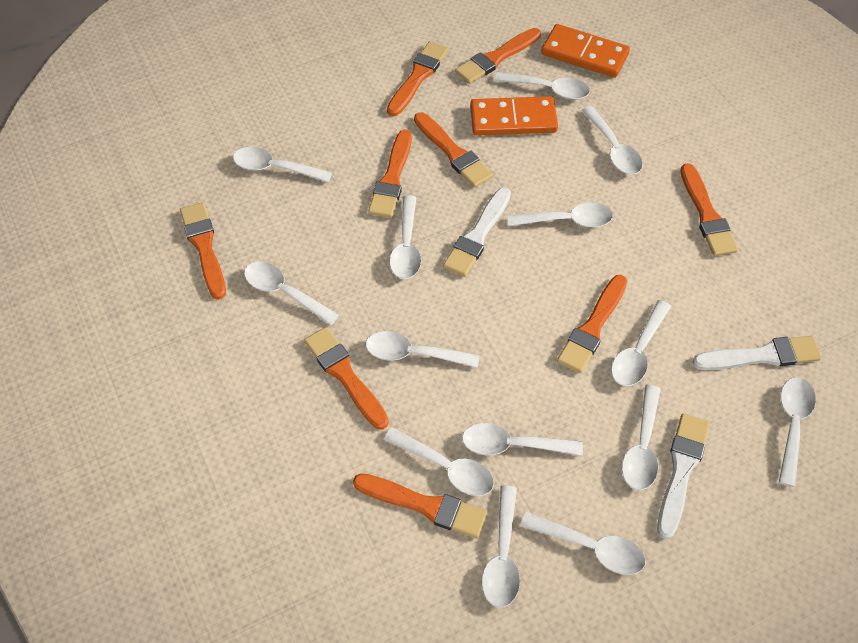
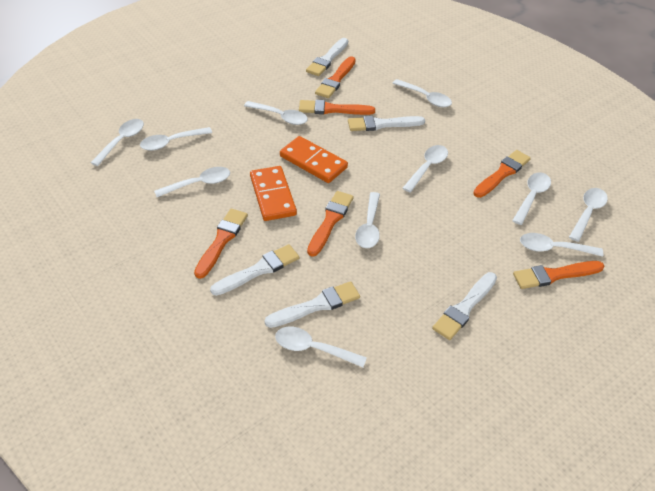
orange brush: 9 -> 6
white brush: 3 -> 5
white spoon: 14 -> 11

